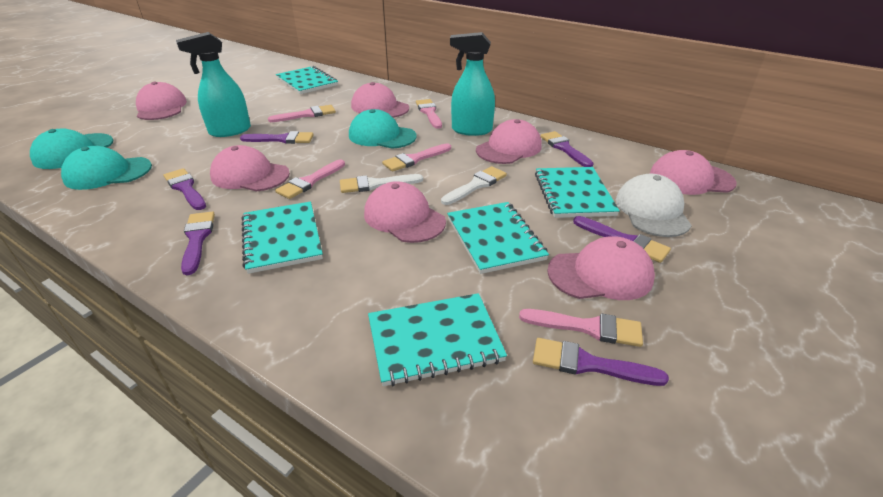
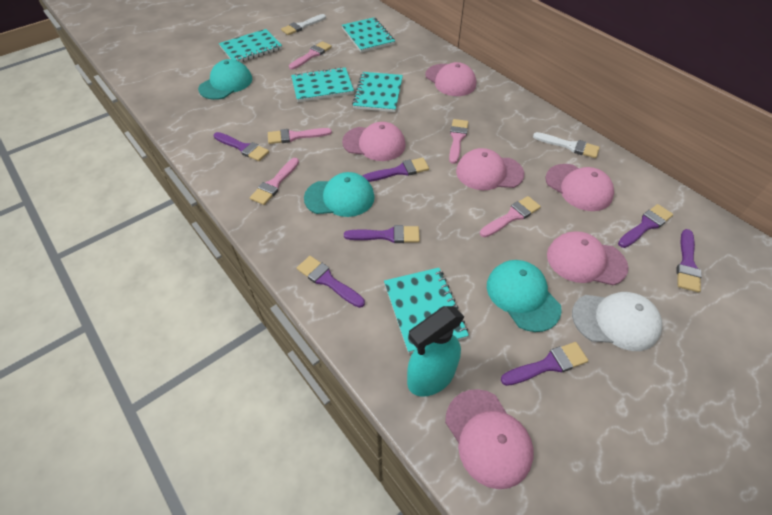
pink cap: 7 -> 6
purple brush: 6 -> 7
turquoise spray bottle: 2 -> 1

